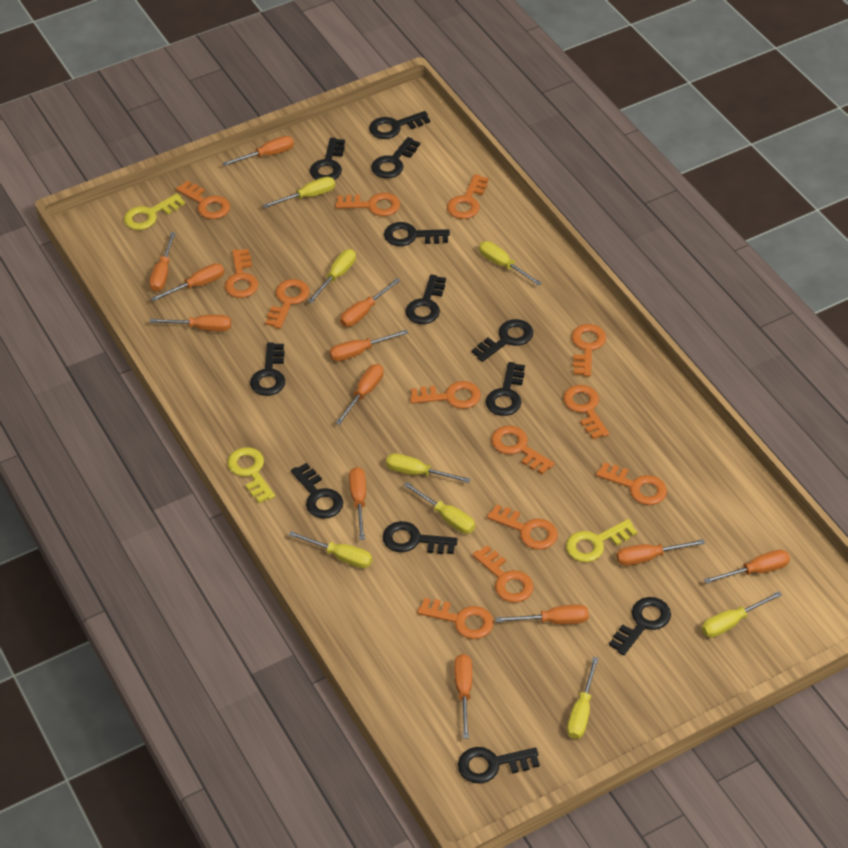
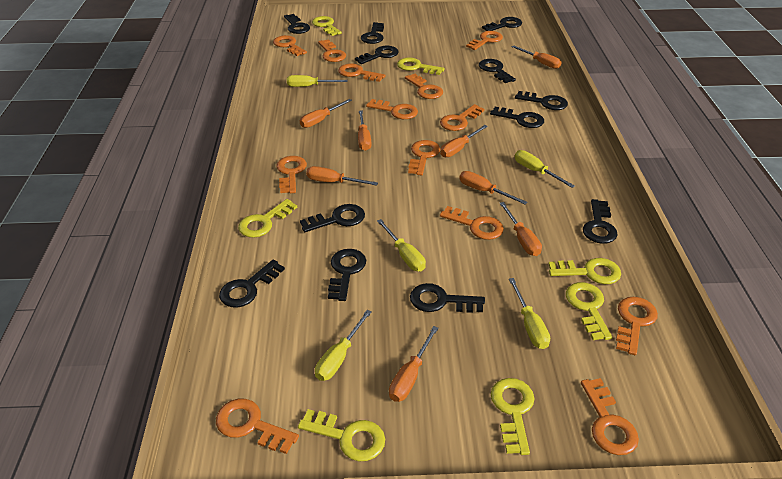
orange screwdriver: 12 -> 8
yellow key: 3 -> 7
yellow screwdriver: 8 -> 5

